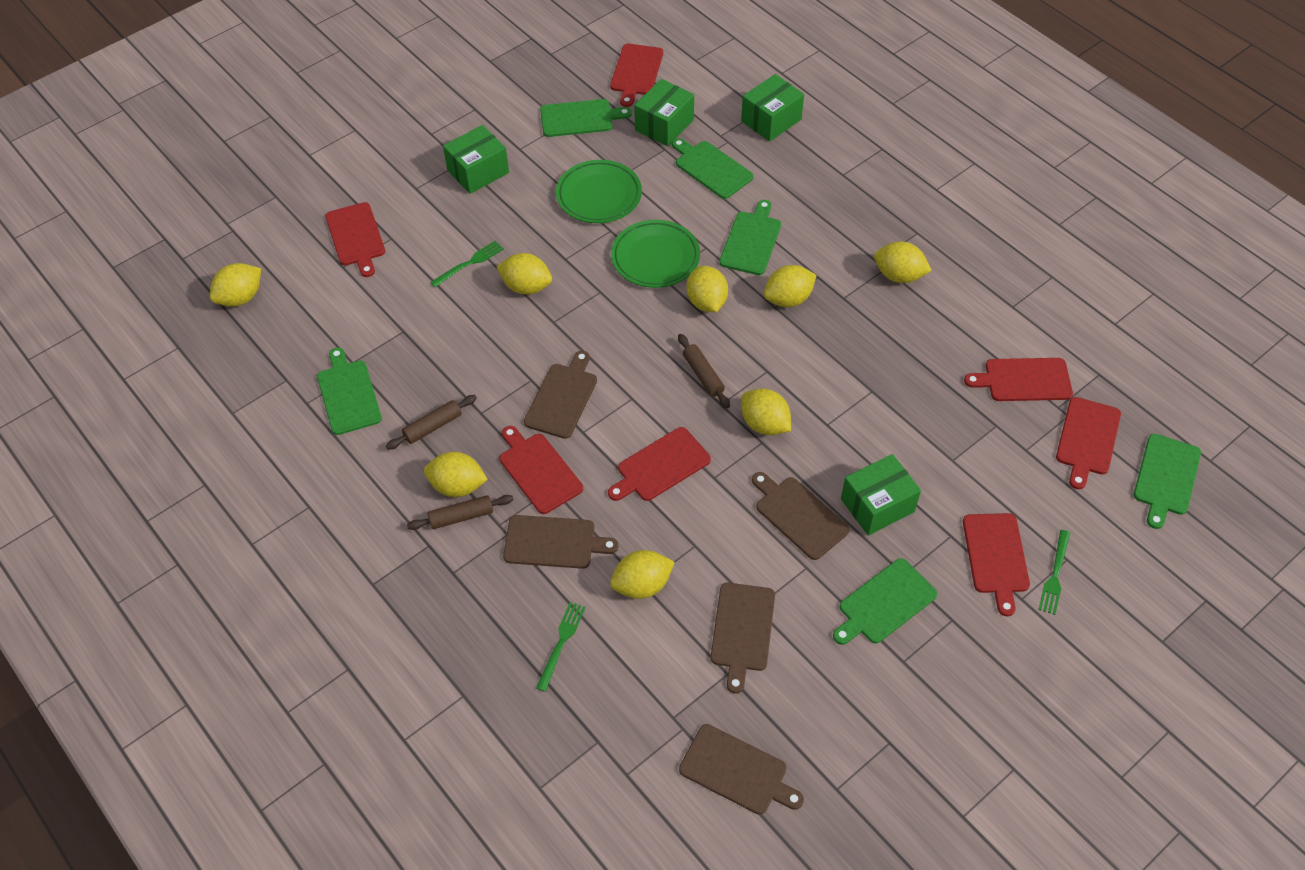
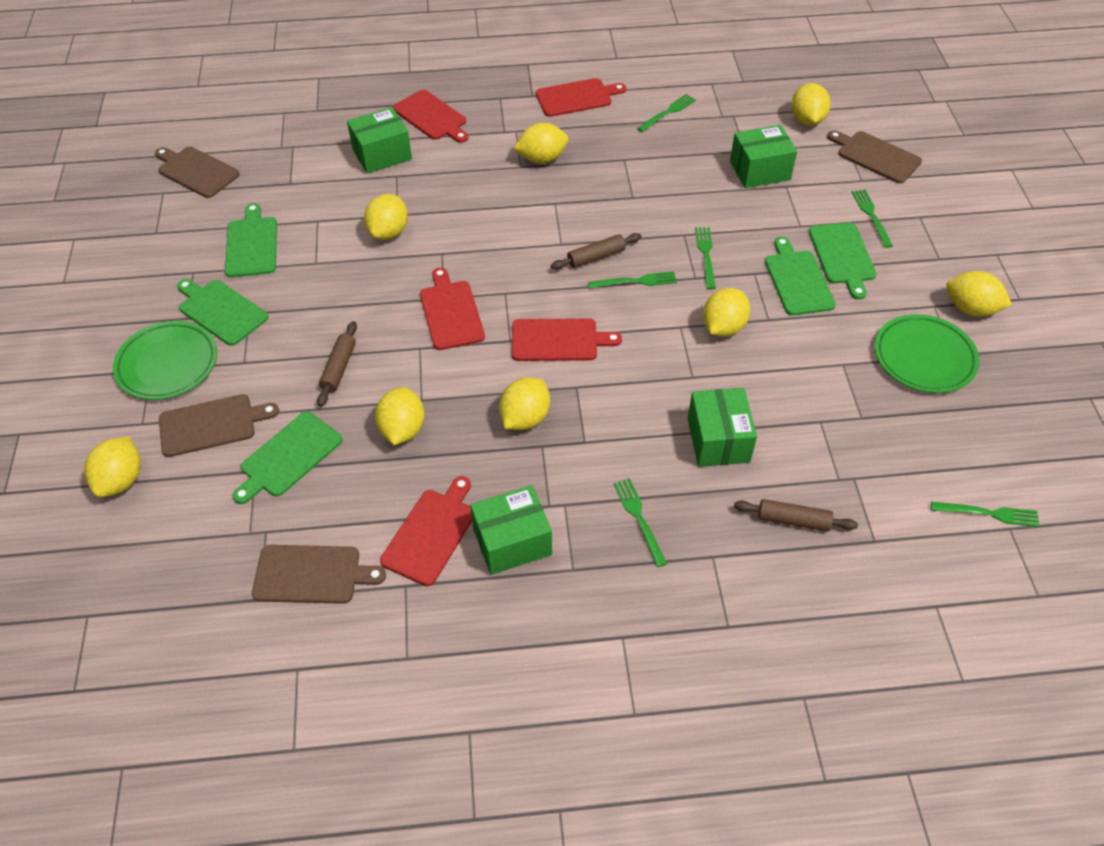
brown cutting board: 5 -> 4
green cutting board: 6 -> 5
green fork: 3 -> 6
red cutting board: 7 -> 5

